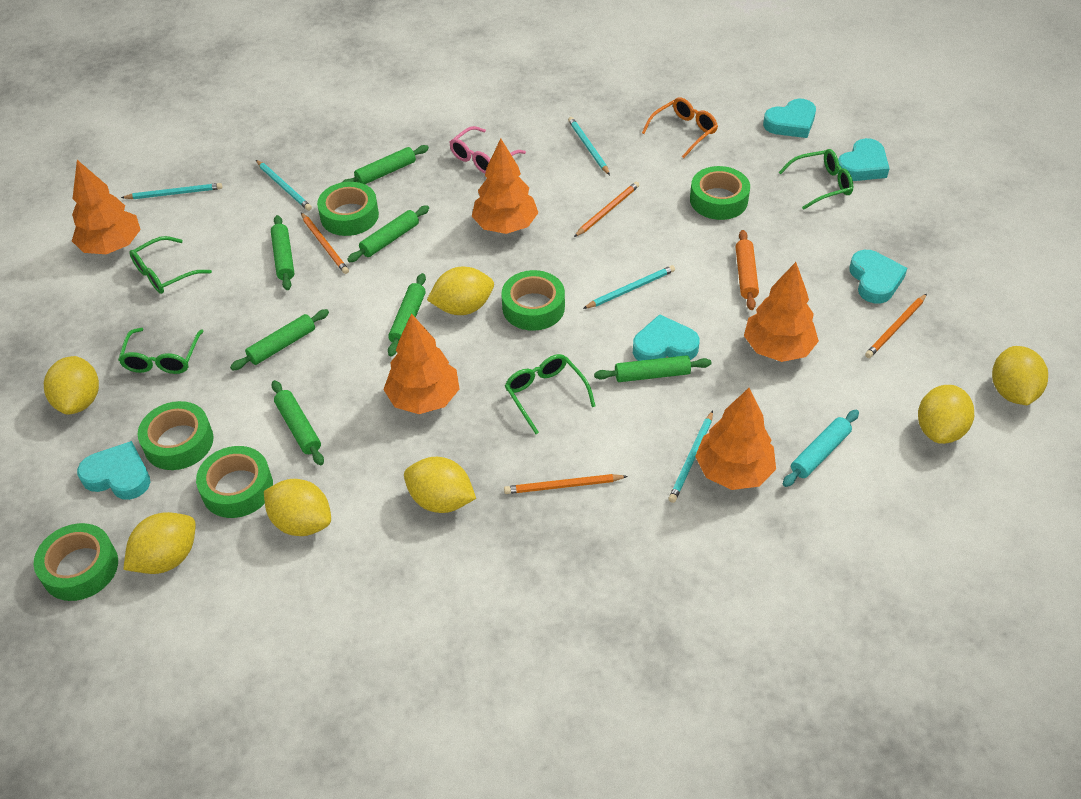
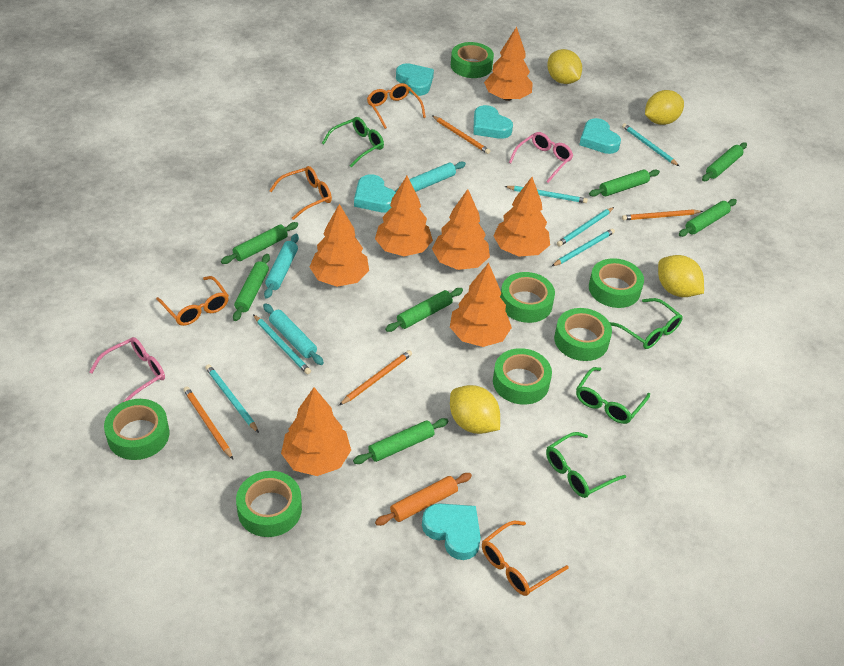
green tape: 6 -> 7
orange glasses: 1 -> 4
orange tree: 5 -> 7
pink glasses: 1 -> 2
turquoise pencil: 5 -> 6
turquoise rolling pin: 1 -> 3
yellow lemon: 7 -> 4

